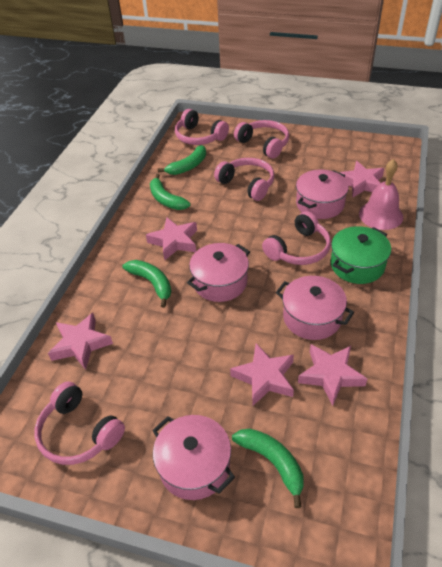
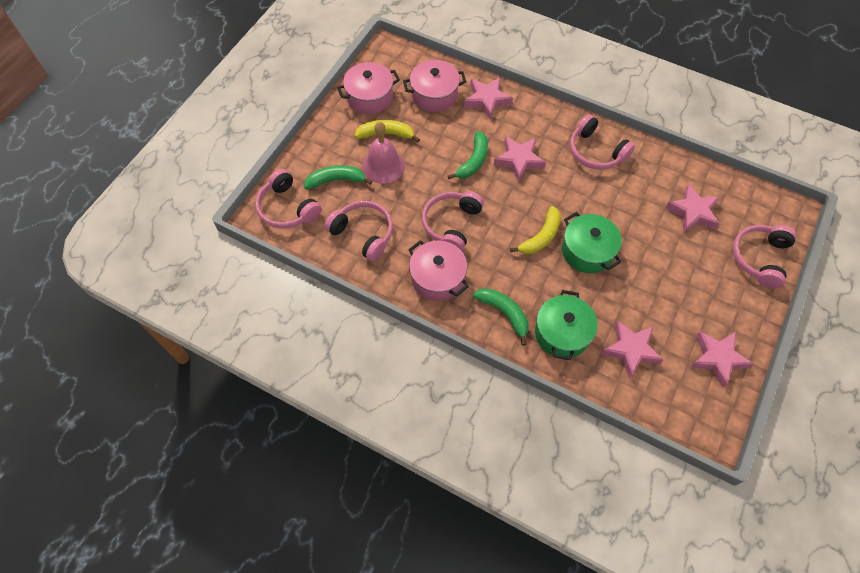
green banana: 4 -> 3
green pot: 1 -> 2
pink pot: 4 -> 3
yellow banana: 0 -> 2

